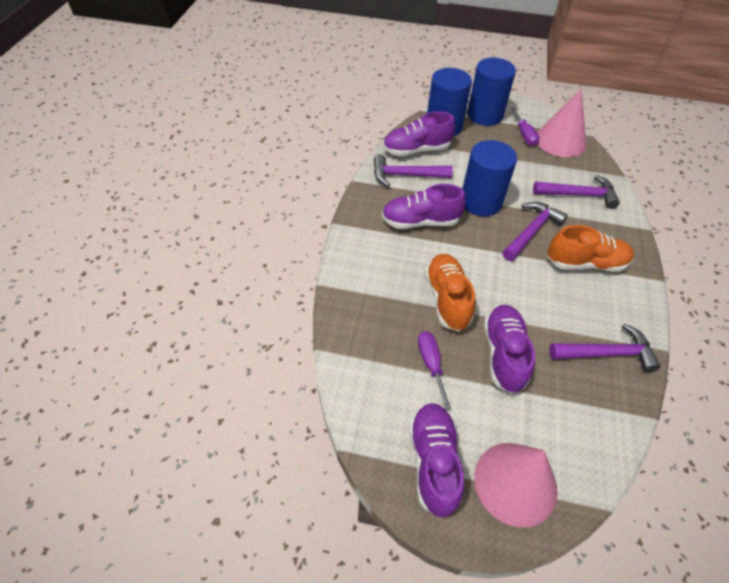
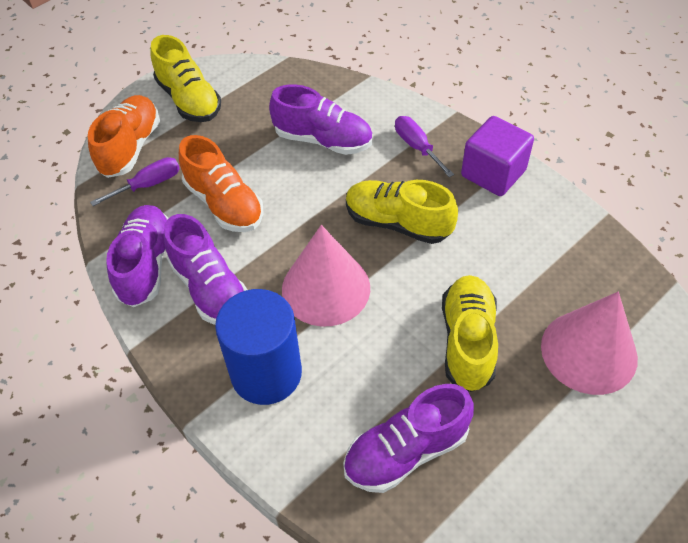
blue cylinder: 3 -> 1
purple cube: 0 -> 1
purple hammer: 4 -> 0
yellow shoe: 0 -> 3

